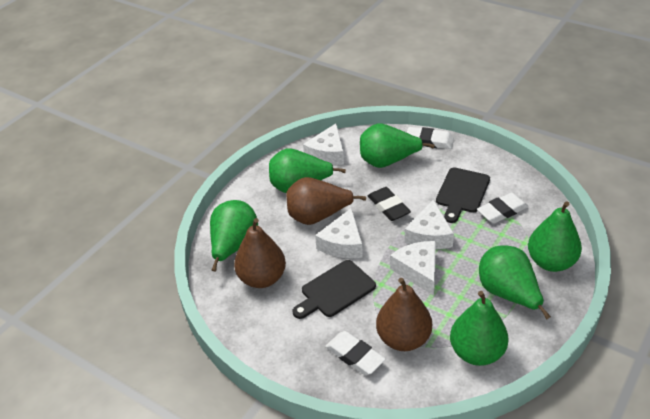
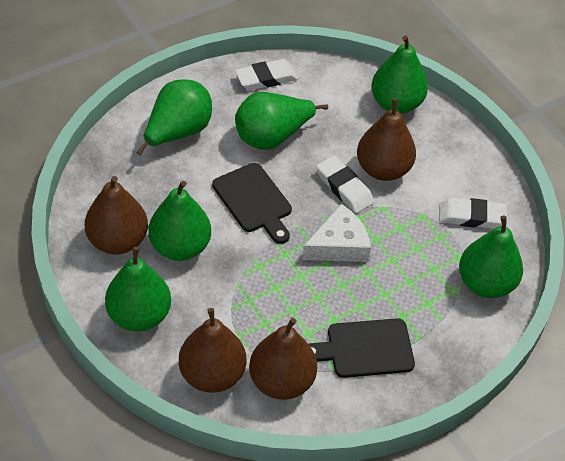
black eraser: 1 -> 0
brown pear: 3 -> 4
white cheese: 4 -> 1

